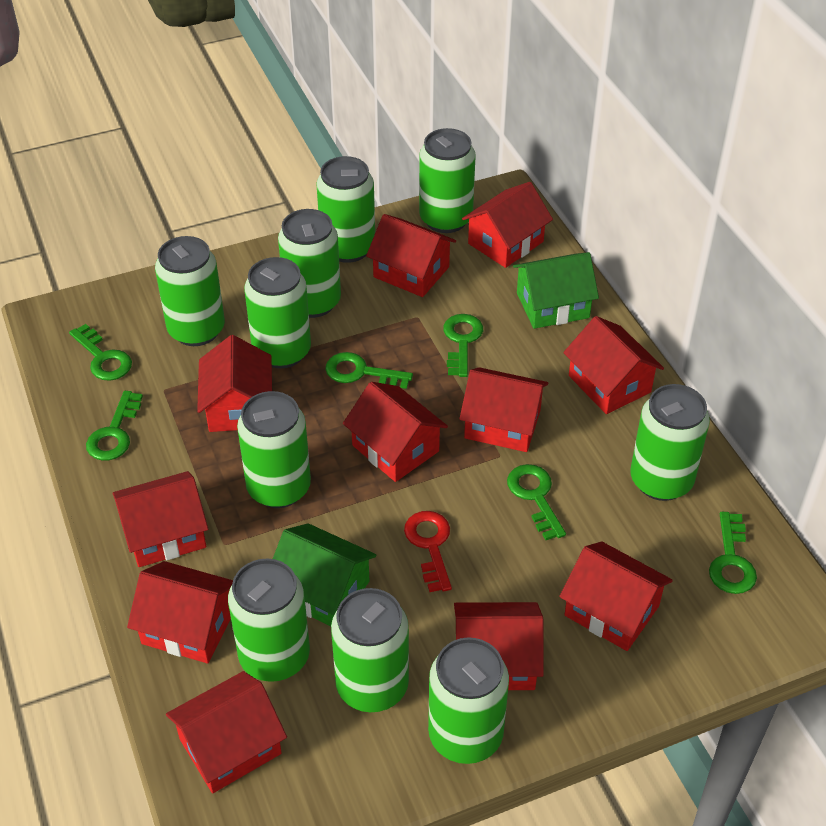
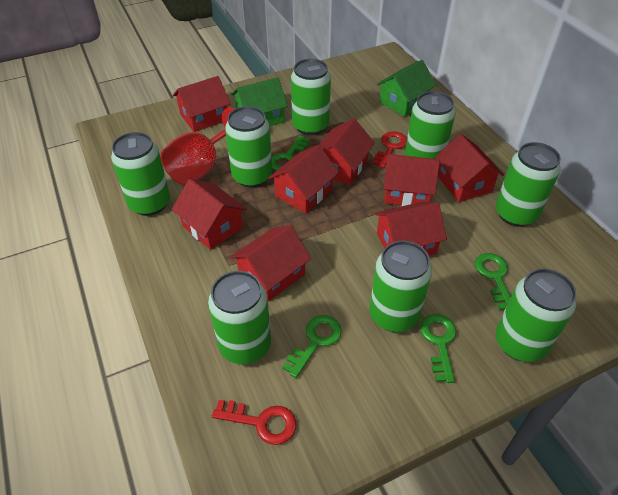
green can: 10 -> 8
green key: 6 -> 4
red goblet: 0 -> 1
red house: 11 -> 8
red key: 1 -> 2

